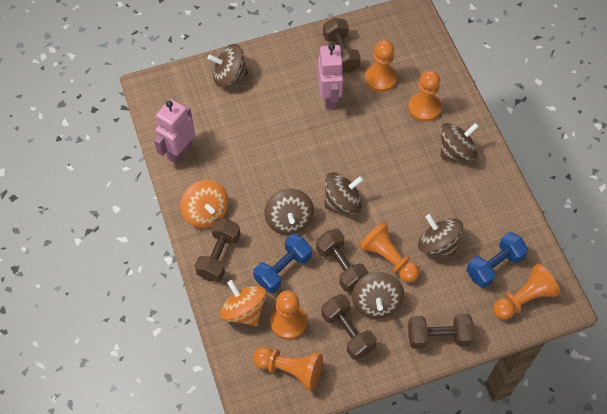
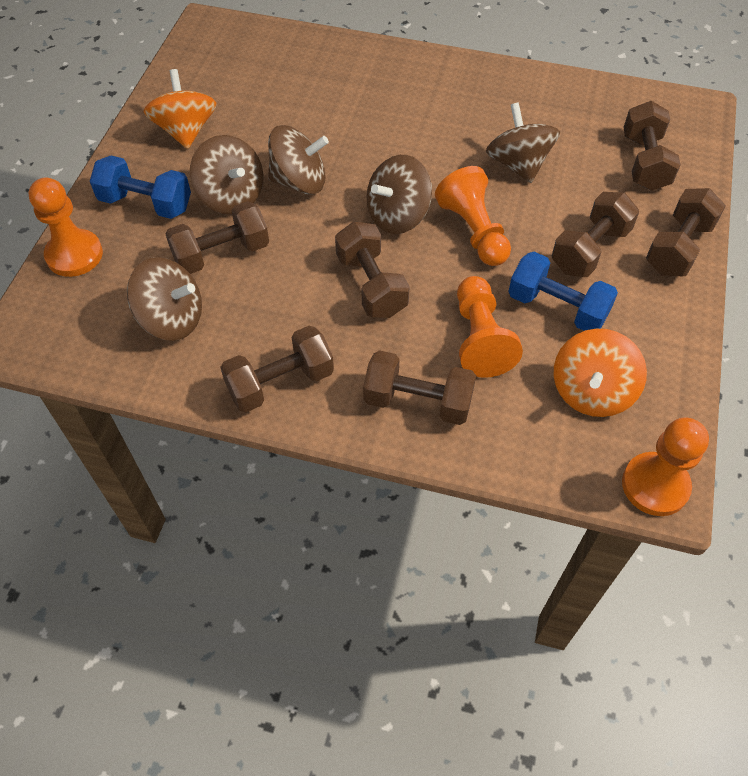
brown dumbbell: 5 -> 7
brown spinning top: 6 -> 5
orange pawn: 6 -> 4
pink robot: 2 -> 0

